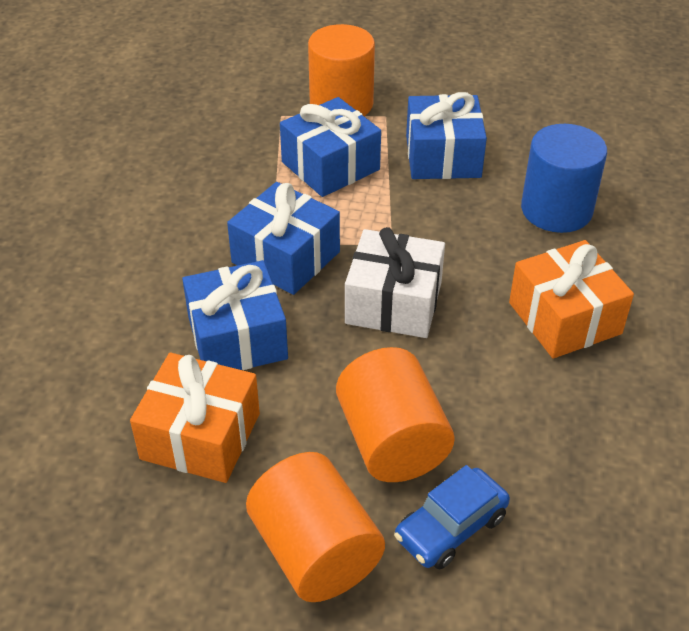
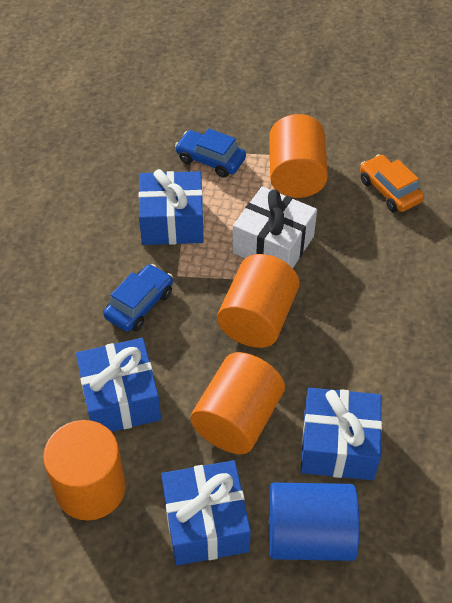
blue car: 1 -> 2
orange car: 0 -> 1
orange cylinder: 3 -> 4
orange gift: 2 -> 0

